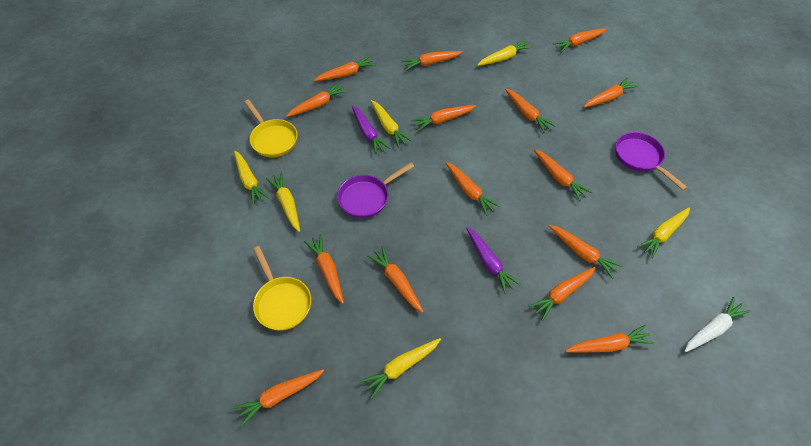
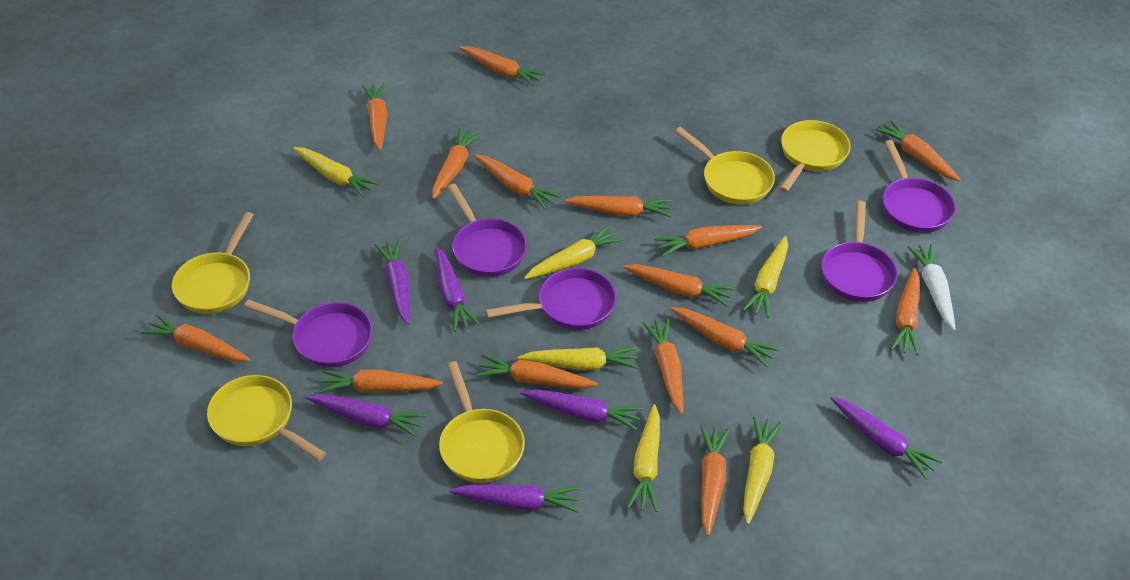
purple carrot: 2 -> 6
purple pan: 2 -> 5
yellow pan: 2 -> 5

